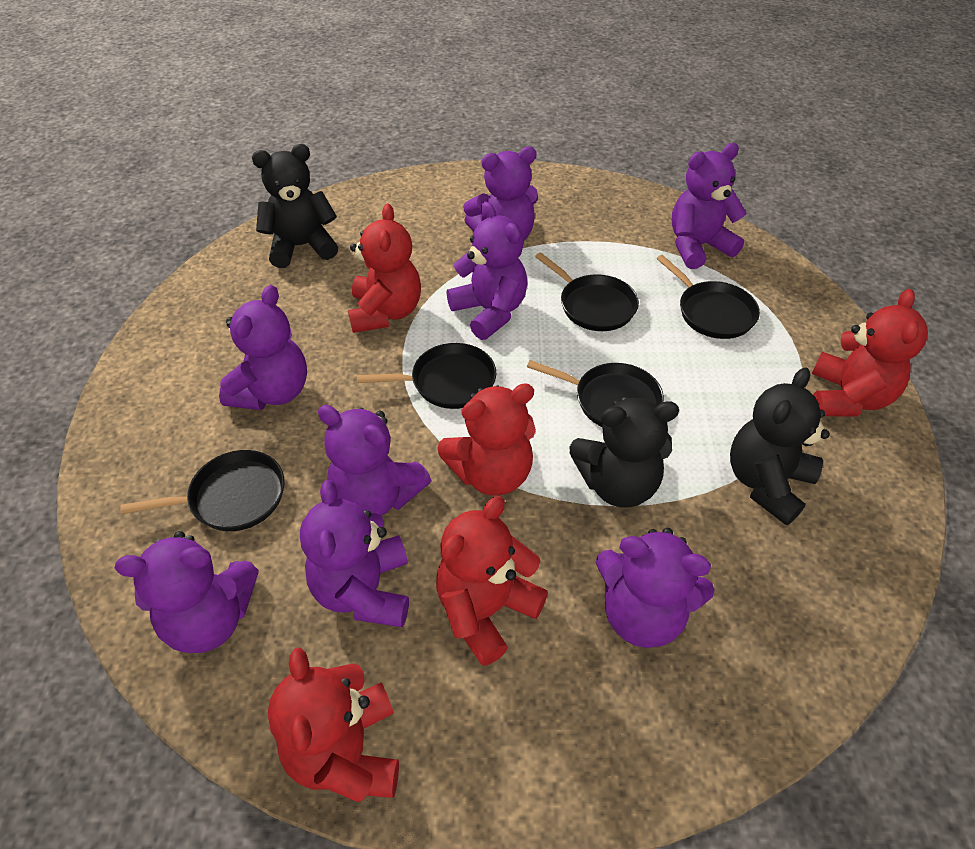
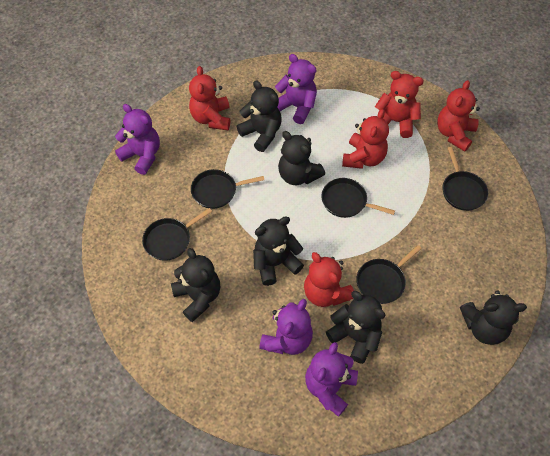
black teddy bear: 3 -> 6
purple teddy bear: 8 -> 4

